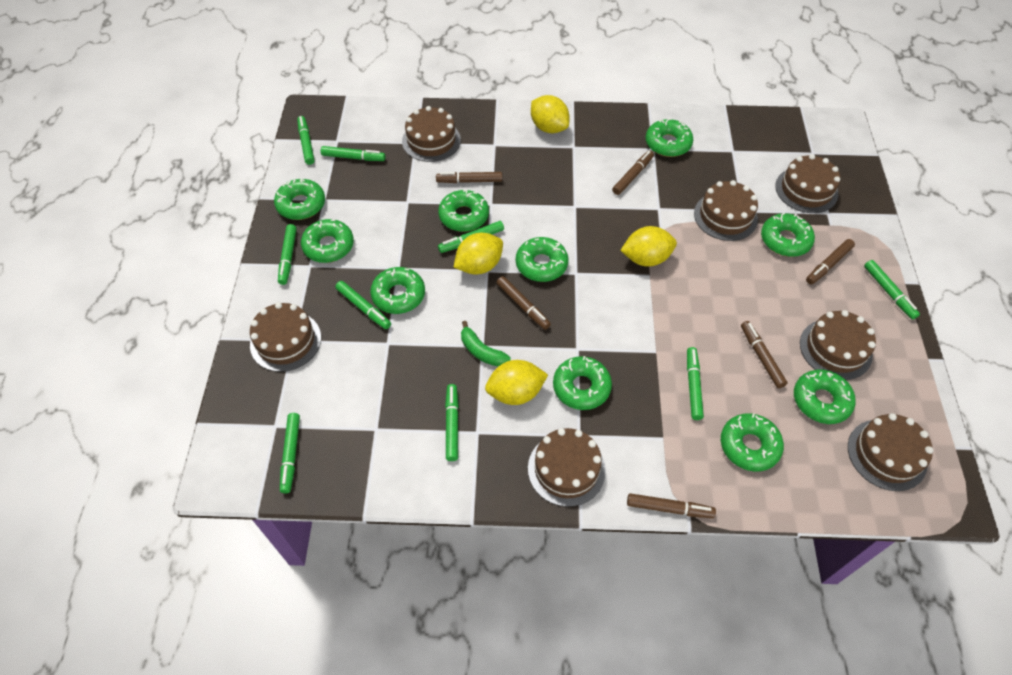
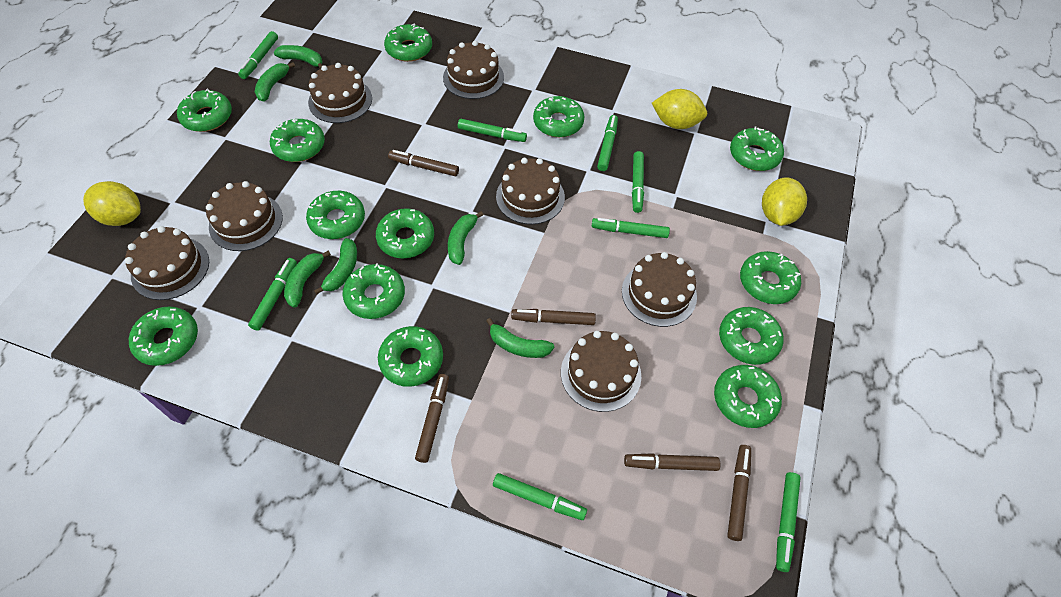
brown marker: 6 -> 5
green banana: 1 -> 6
green donut: 10 -> 13
green marker: 9 -> 8
yellow lemon: 4 -> 3

